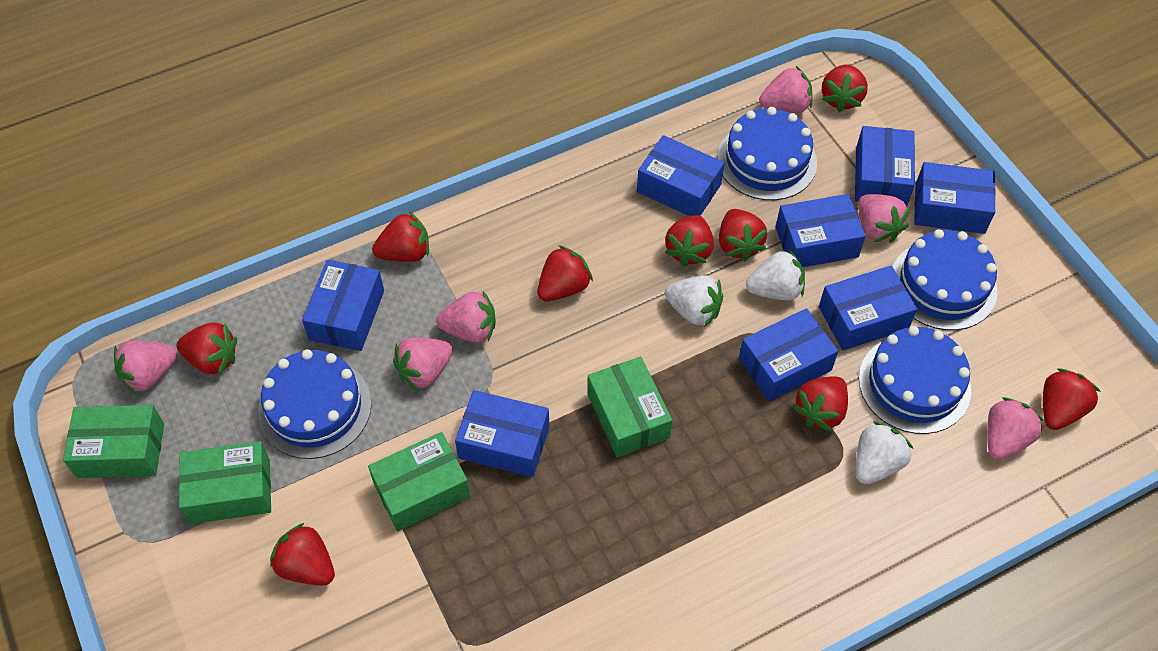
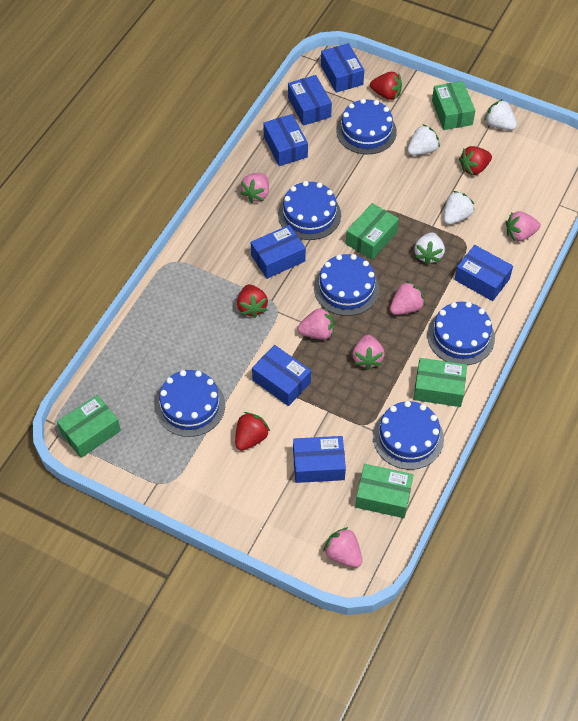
blue box: 8 -> 7
blue cake: 4 -> 6
green box: 4 -> 5
red strawberry: 9 -> 4
white strawberry: 3 -> 4

